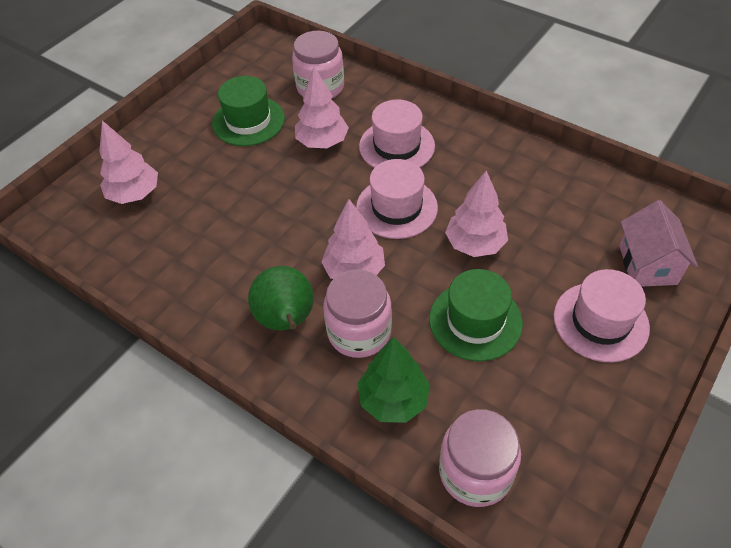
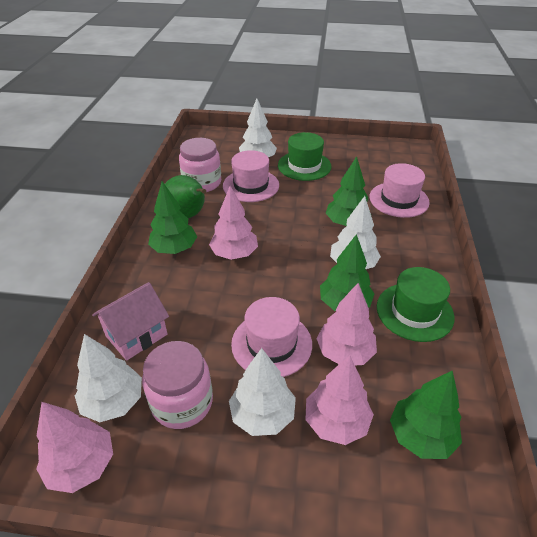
green tree: 1 -> 4
pink jar: 3 -> 2
white tree: 0 -> 4

